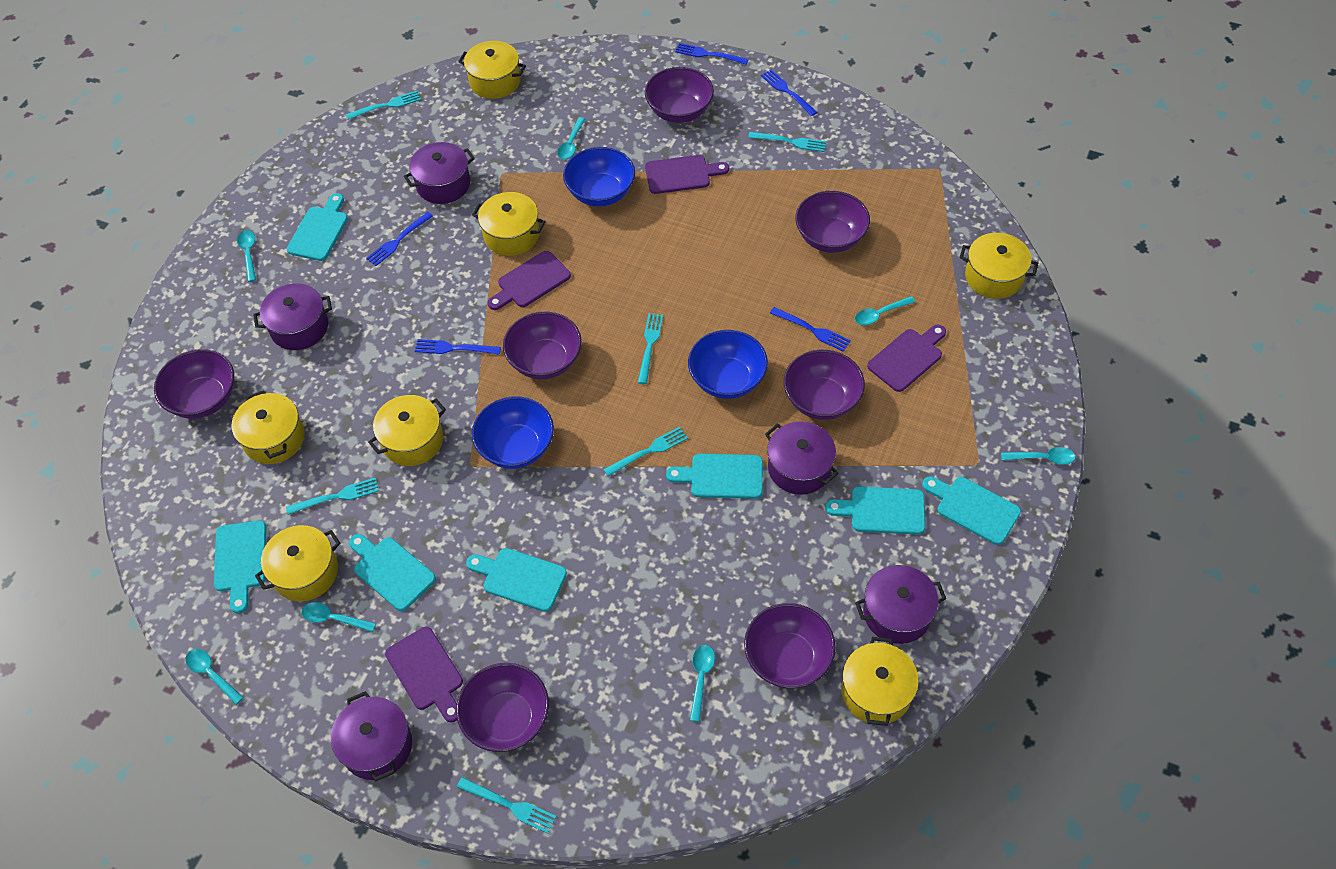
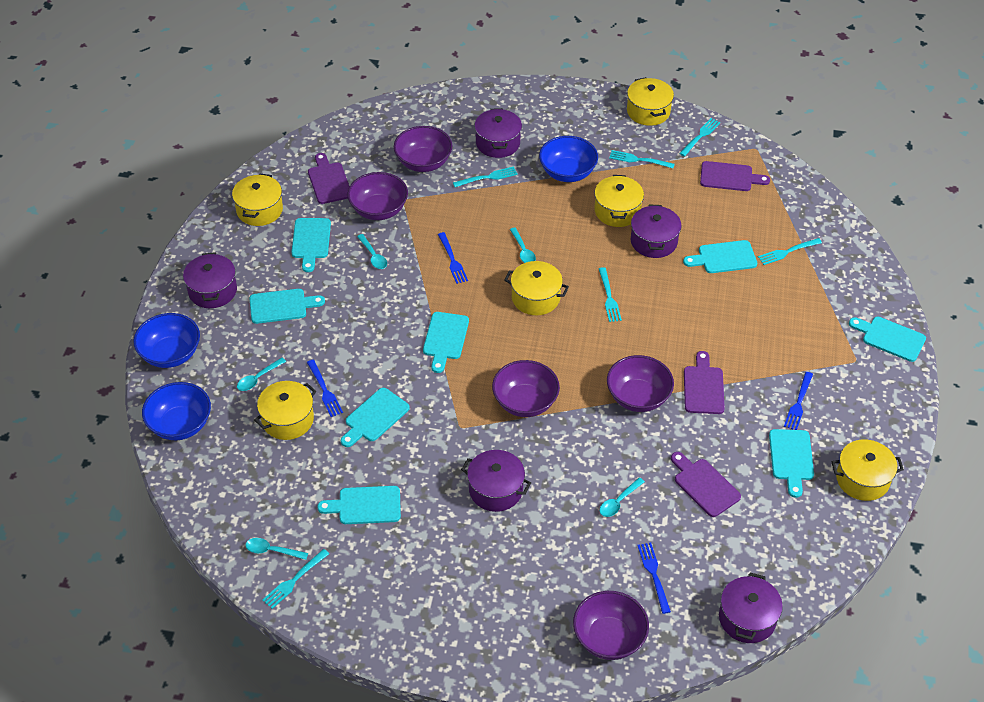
blue fork: 5 -> 4
purple bowl: 7 -> 5
turquoise cutting board: 7 -> 8
turquoise spoon: 7 -> 5
yellow pot: 7 -> 6

